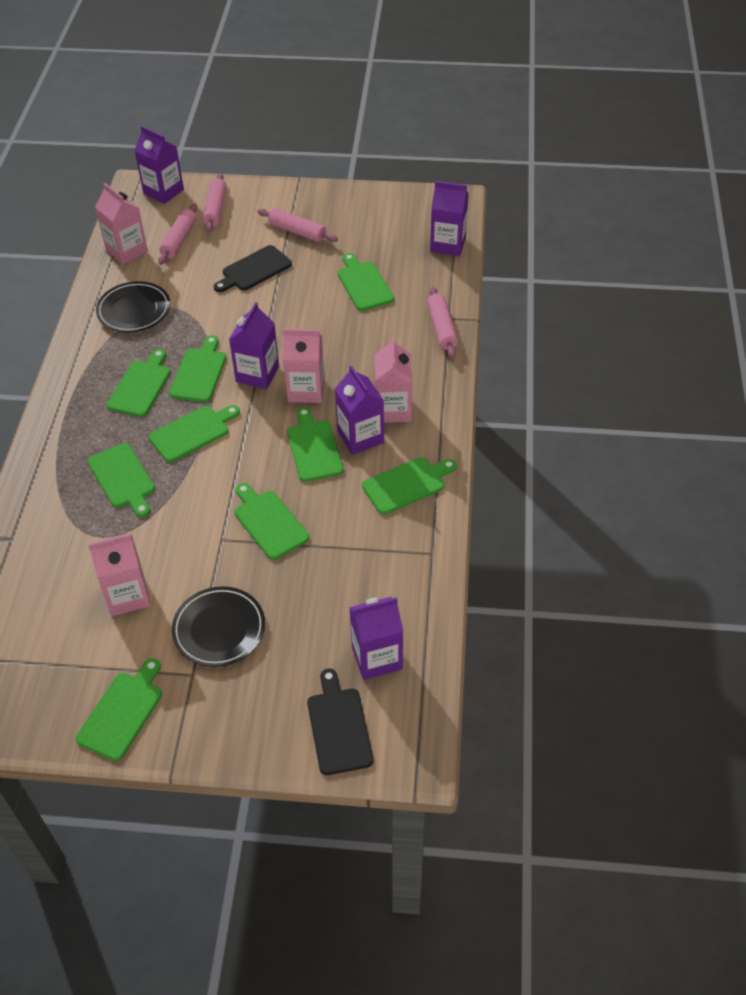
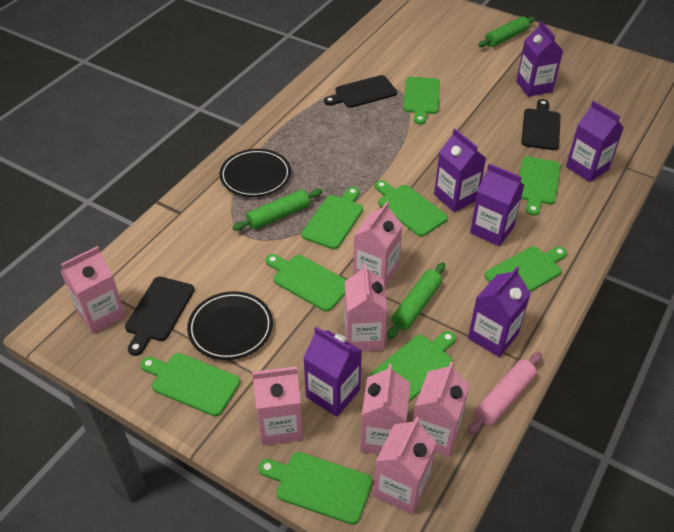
black cutting board: 2 -> 3
green rolling pin: 0 -> 3
pink carton: 4 -> 7
pink rolling pin: 4 -> 1
purple carton: 5 -> 6

